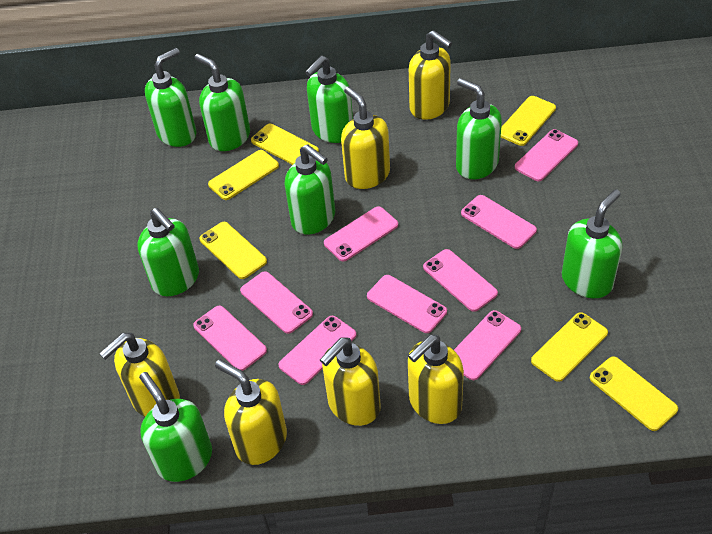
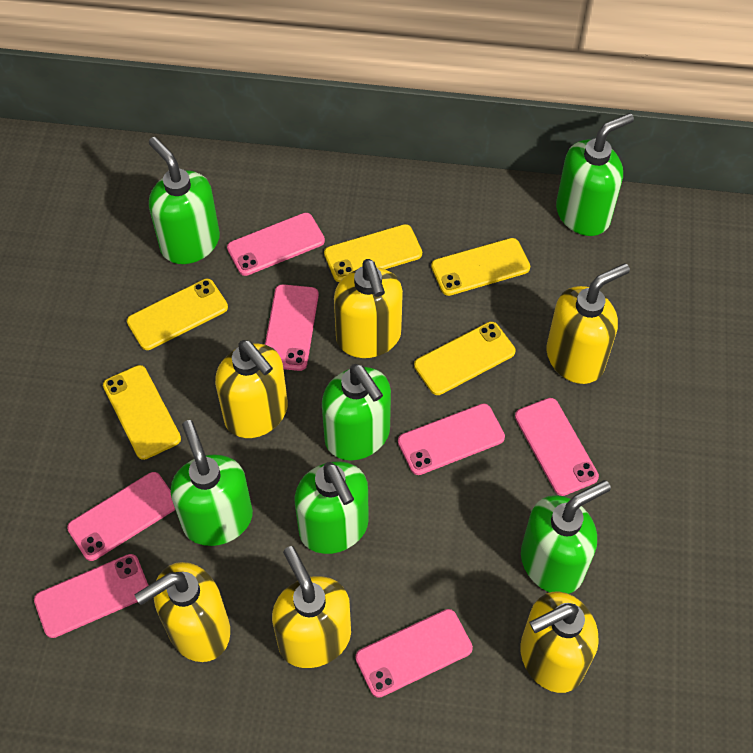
green soap dispenser: 8 -> 6
pink phone: 9 -> 7
yellow phone: 6 -> 5

